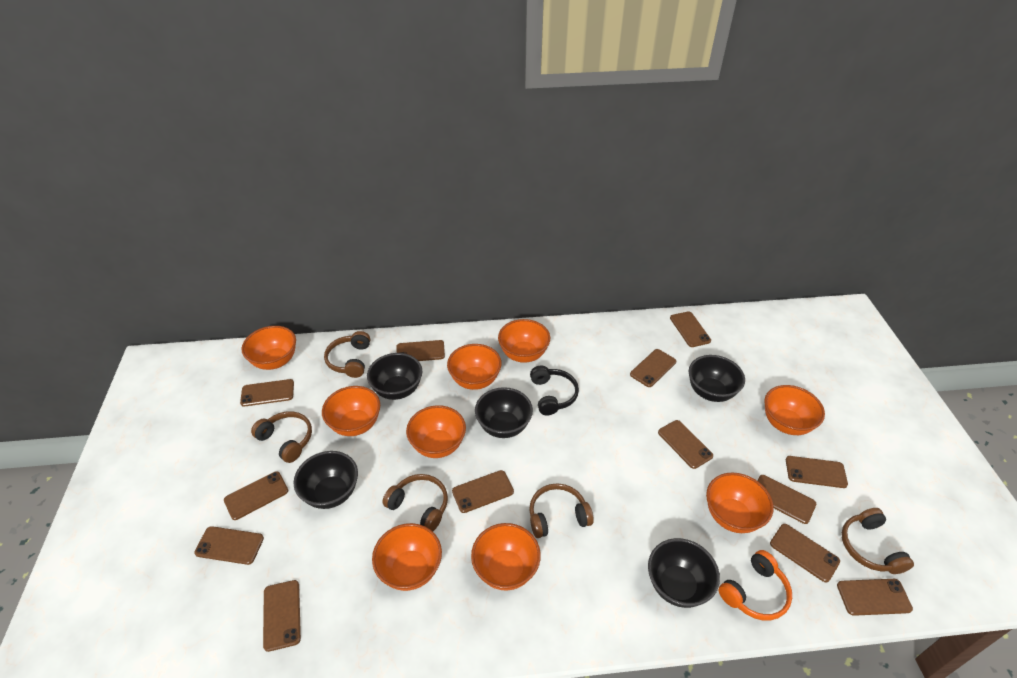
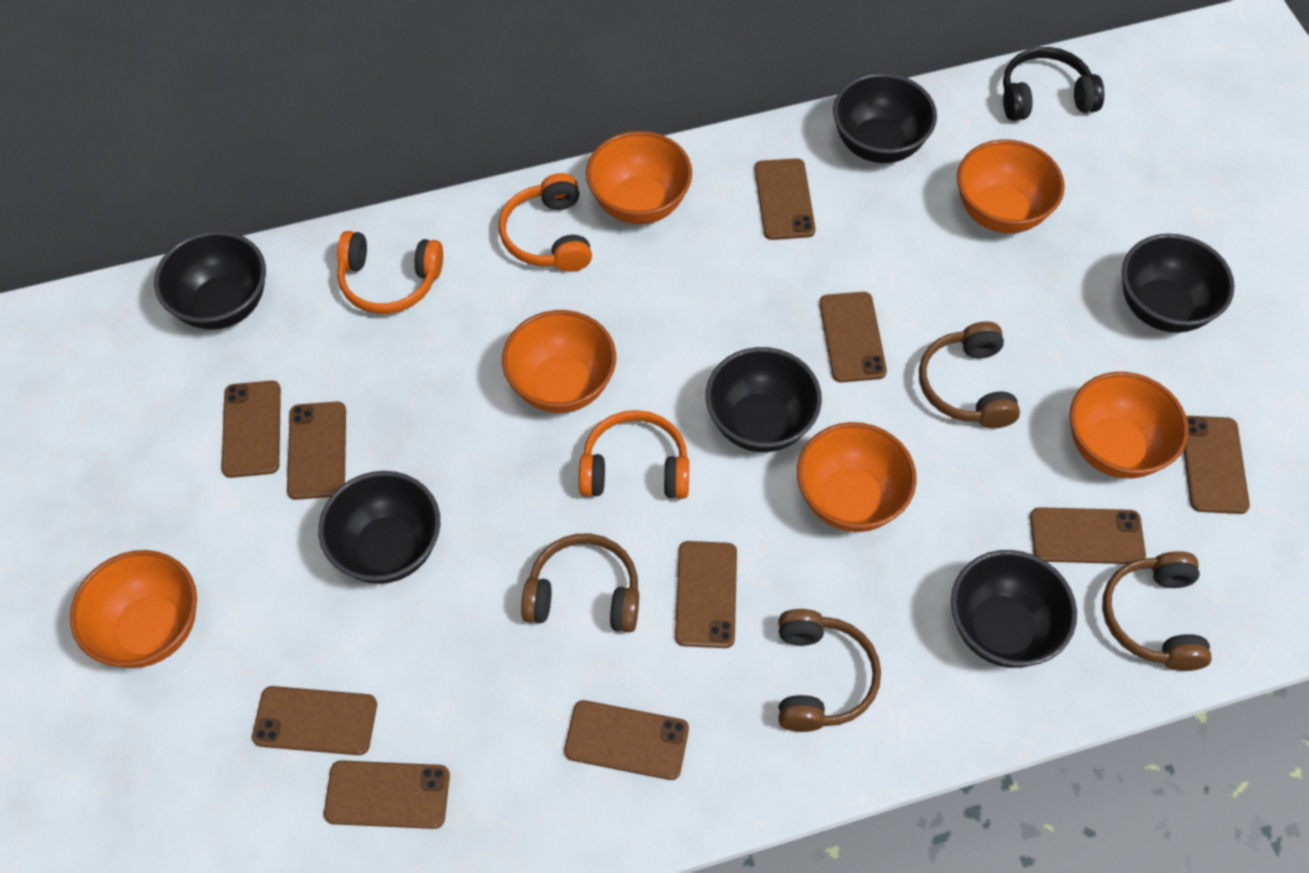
black bowl: 5 -> 6
brown headphones: 5 -> 4
brown phone: 13 -> 10
orange bowl: 9 -> 6
orange headphones: 1 -> 3

